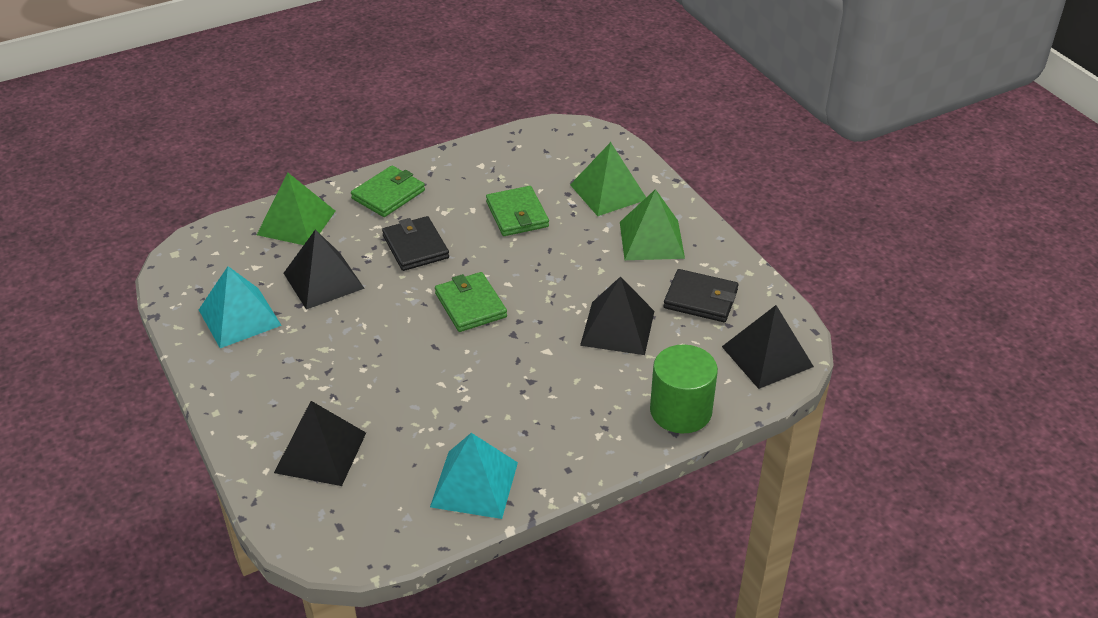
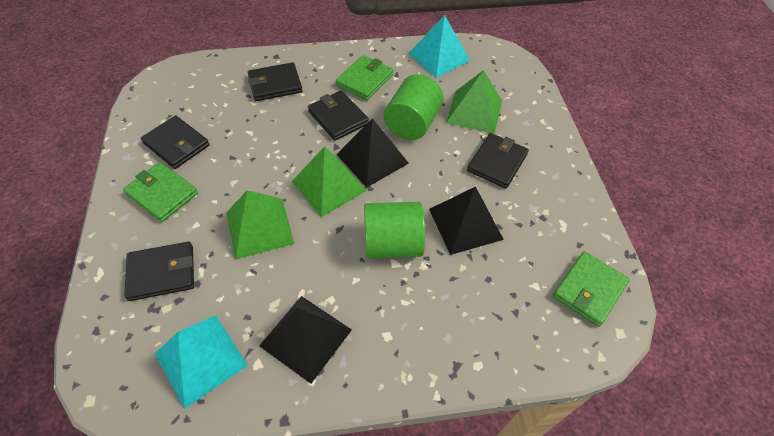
black pyramid: 4 -> 3
black wallet: 2 -> 5
green cylinder: 1 -> 2

